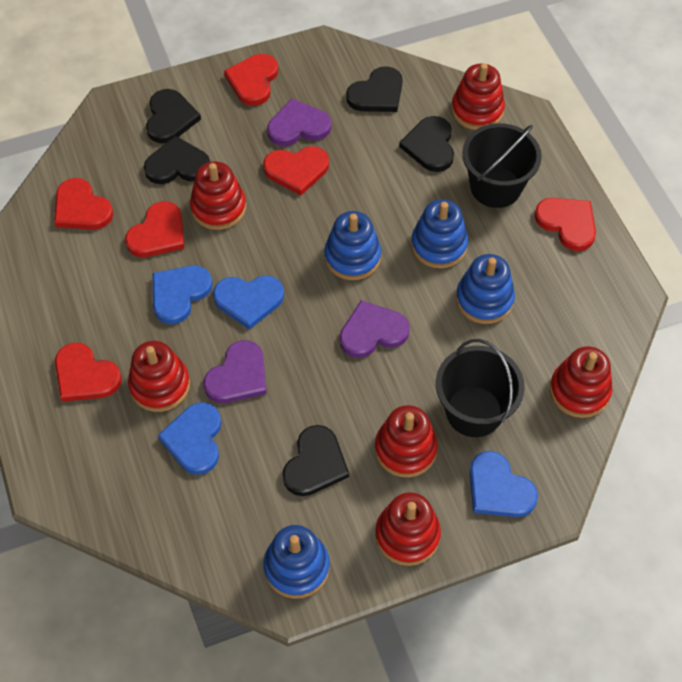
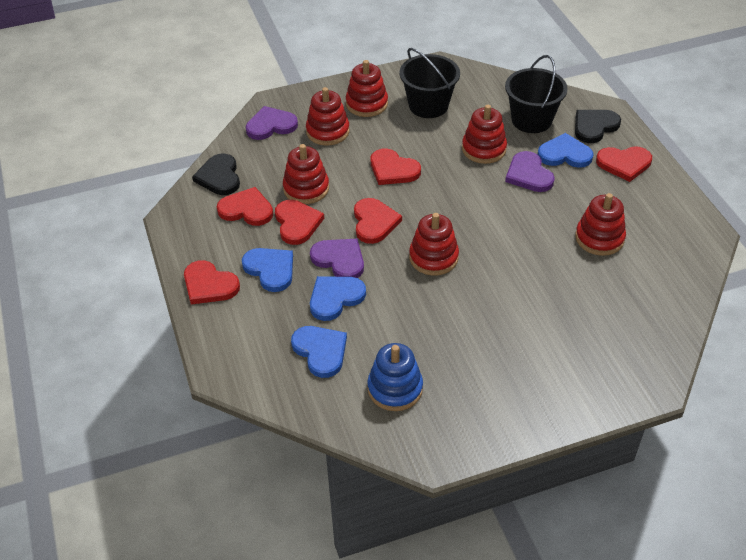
black heart: 5 -> 2
blue stacking toy: 4 -> 1

